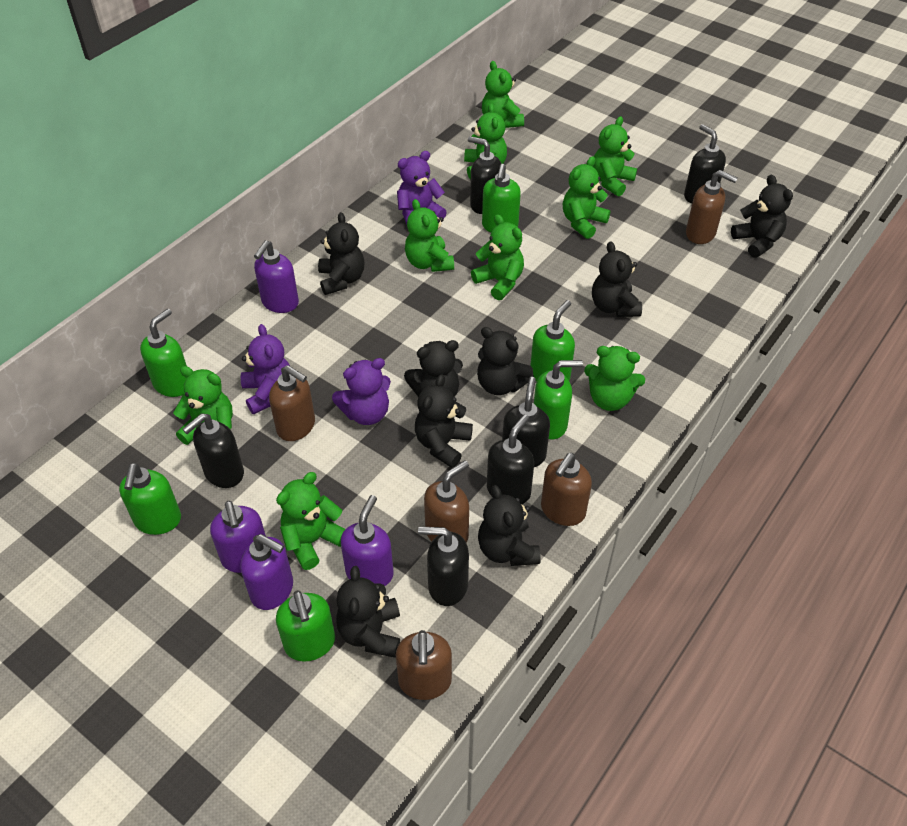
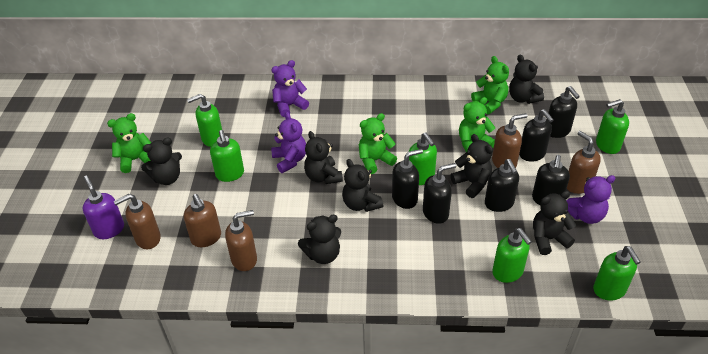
black teddy bear: 8 -> 7
green teddy bear: 9 -> 4
purple soap dispenser: 4 -> 1

